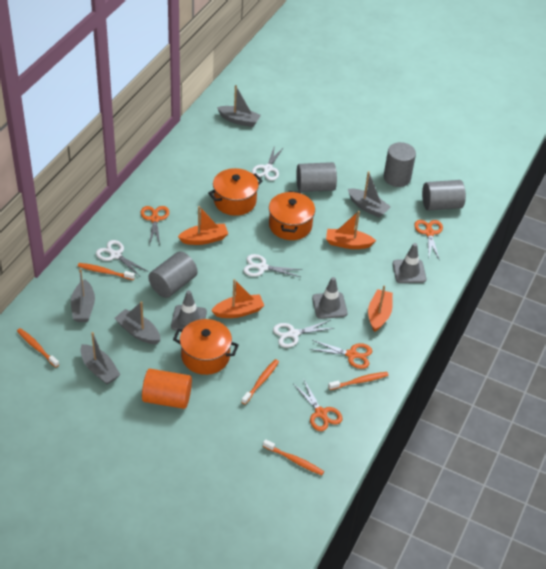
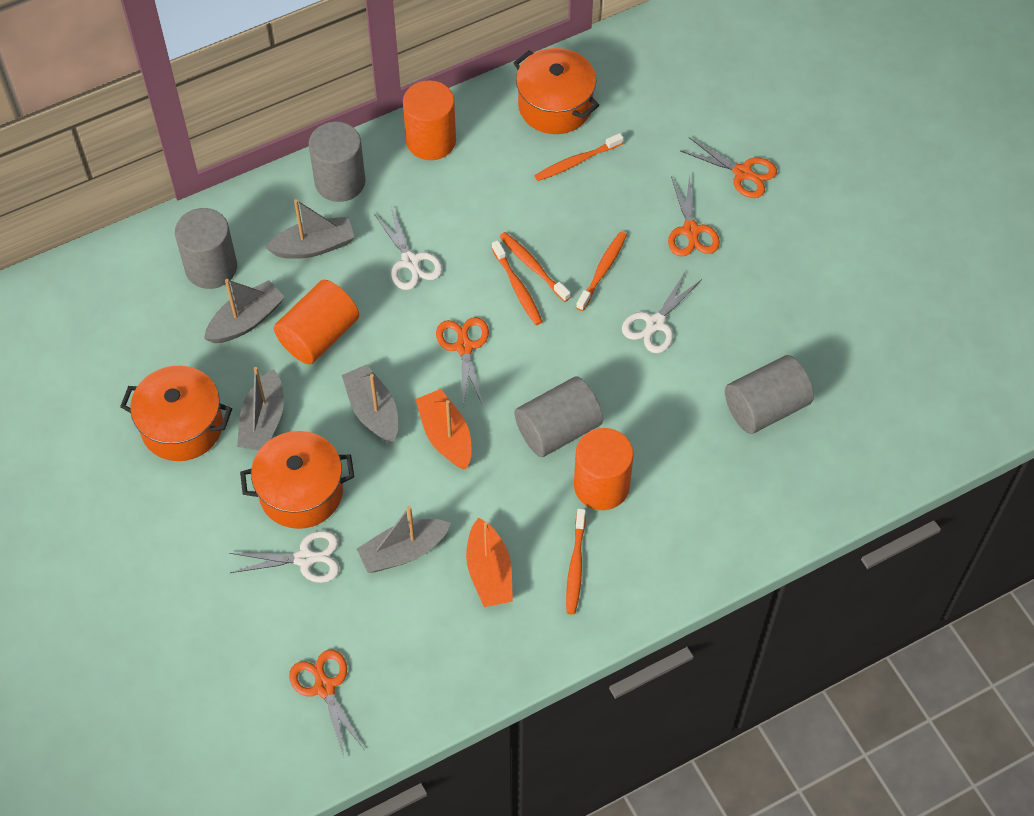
grey traffic cone: 3 -> 0
orange boat: 4 -> 2
orange cylinder: 1 -> 3
white scissors: 4 -> 3

